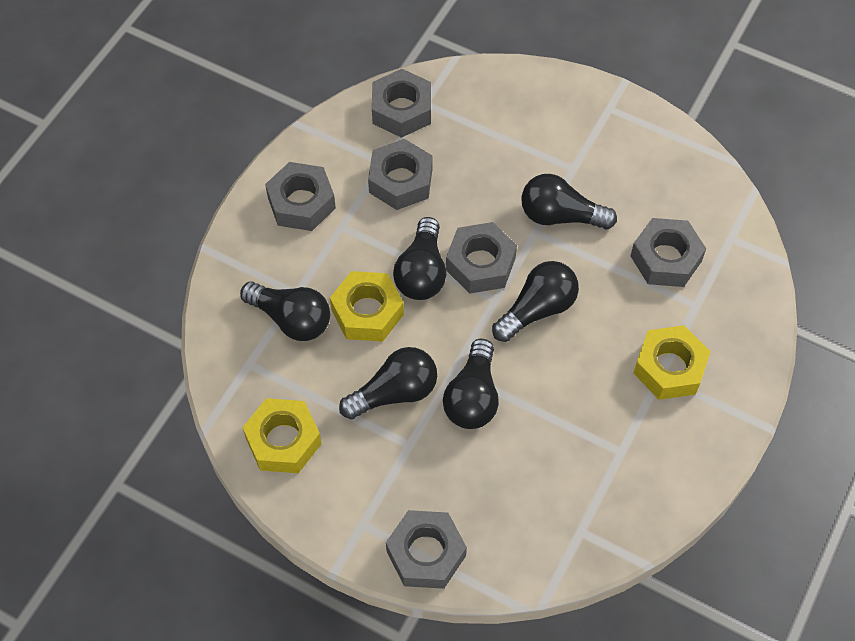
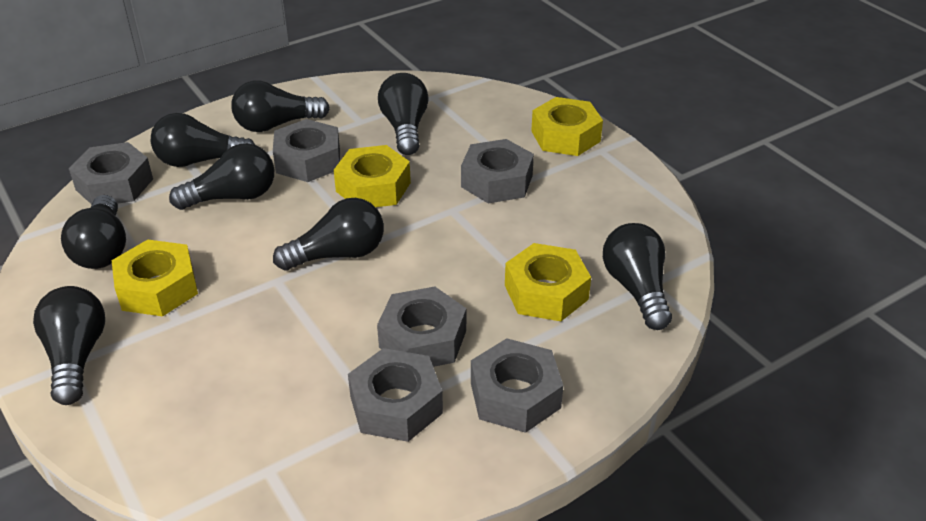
black light bulb: 6 -> 8
yellow nut: 3 -> 4

